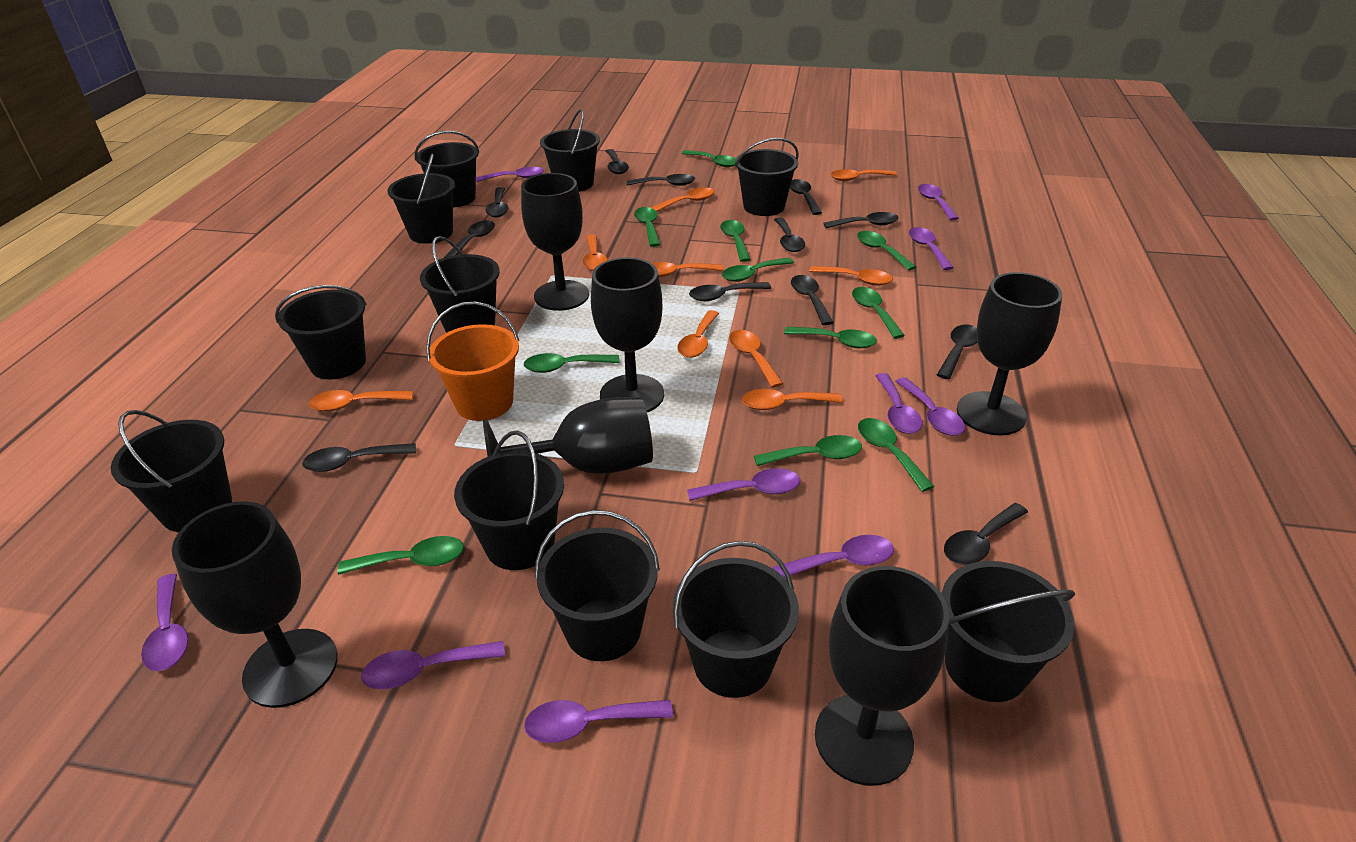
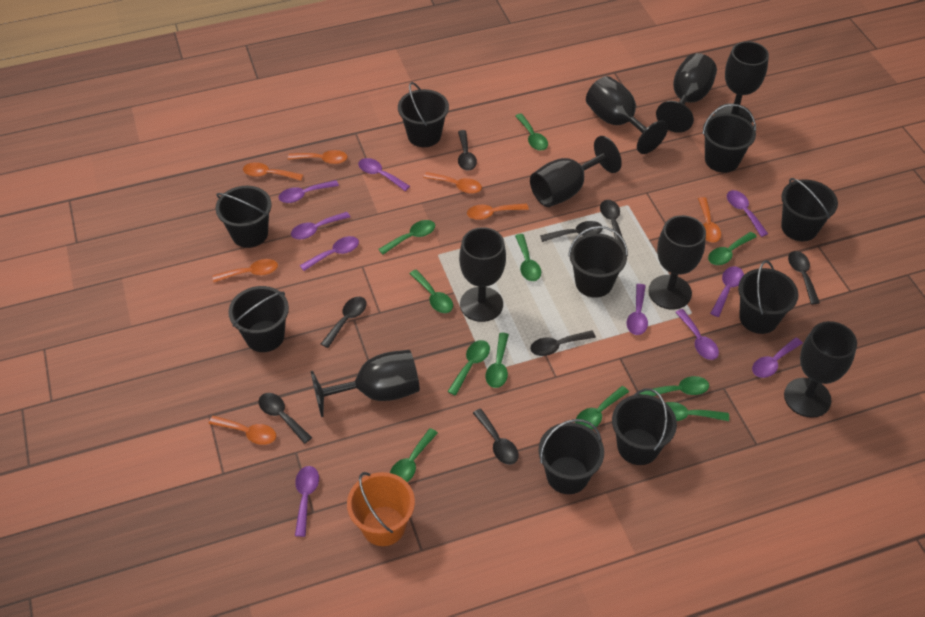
black bucket: 11 -> 9
black goblet: 6 -> 8
black spoon: 12 -> 8
orange spoon: 9 -> 7

